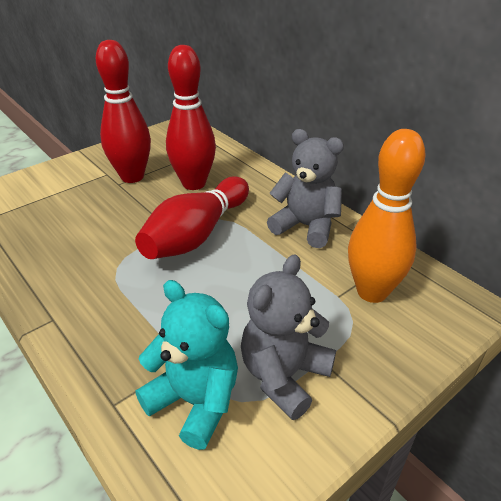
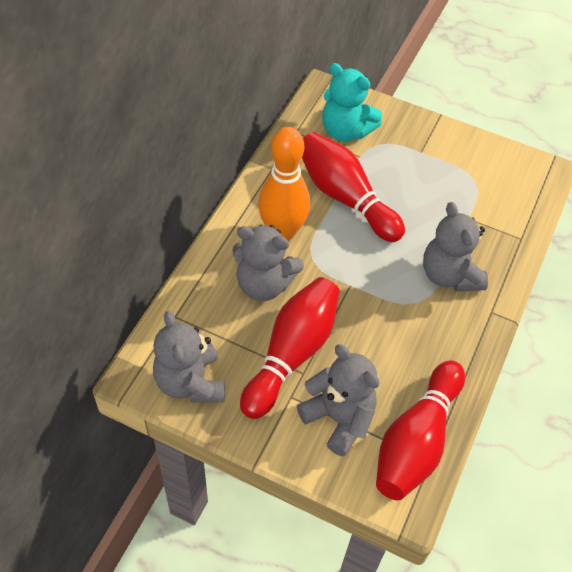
grey teddy bear: 2 -> 4

